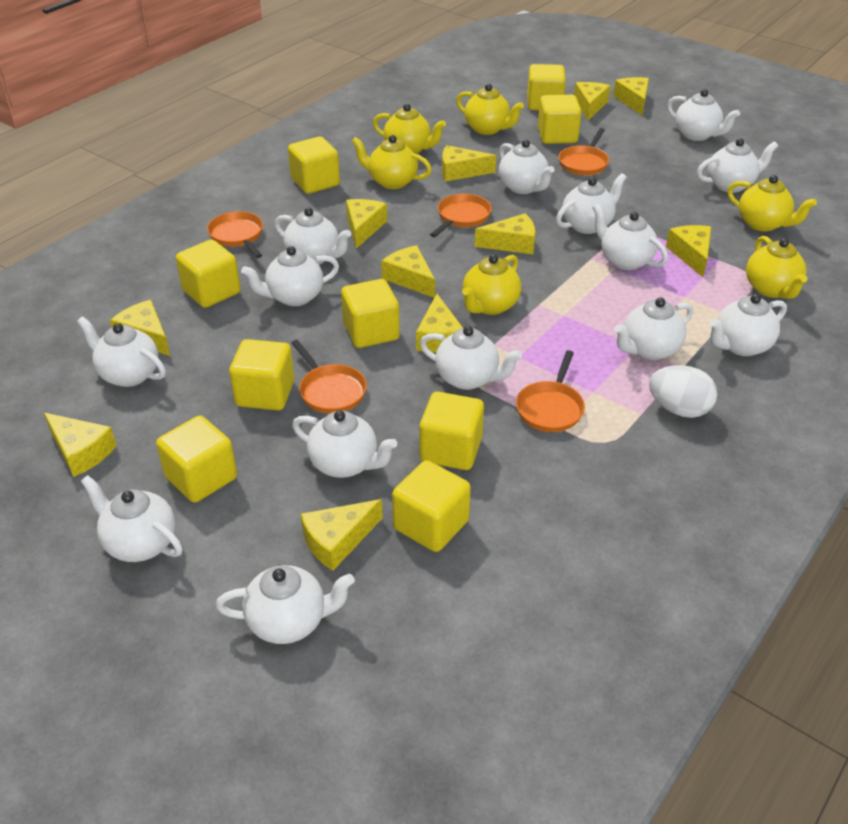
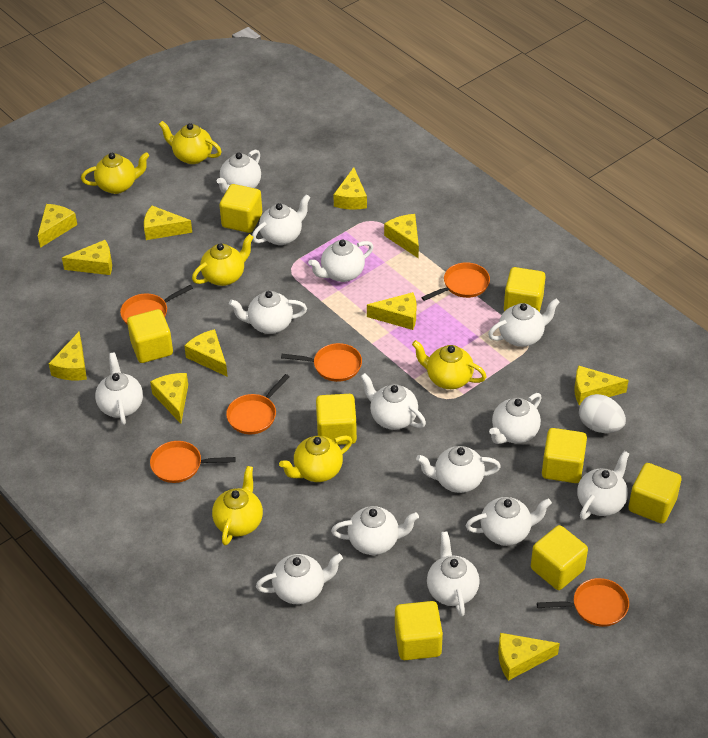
orange pan: 5 -> 6
yellow cube: 9 -> 8

